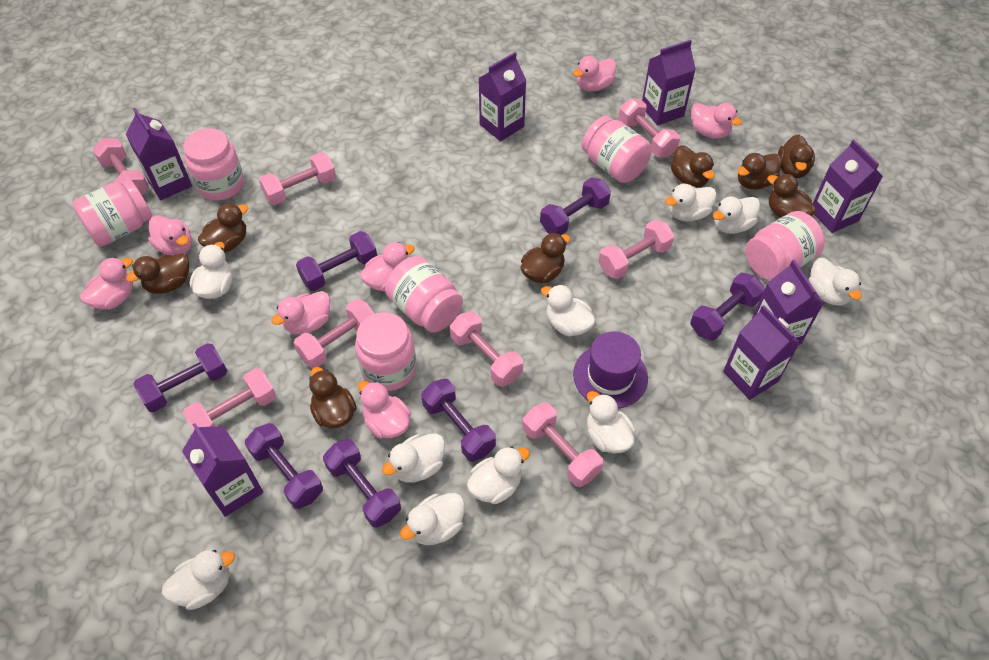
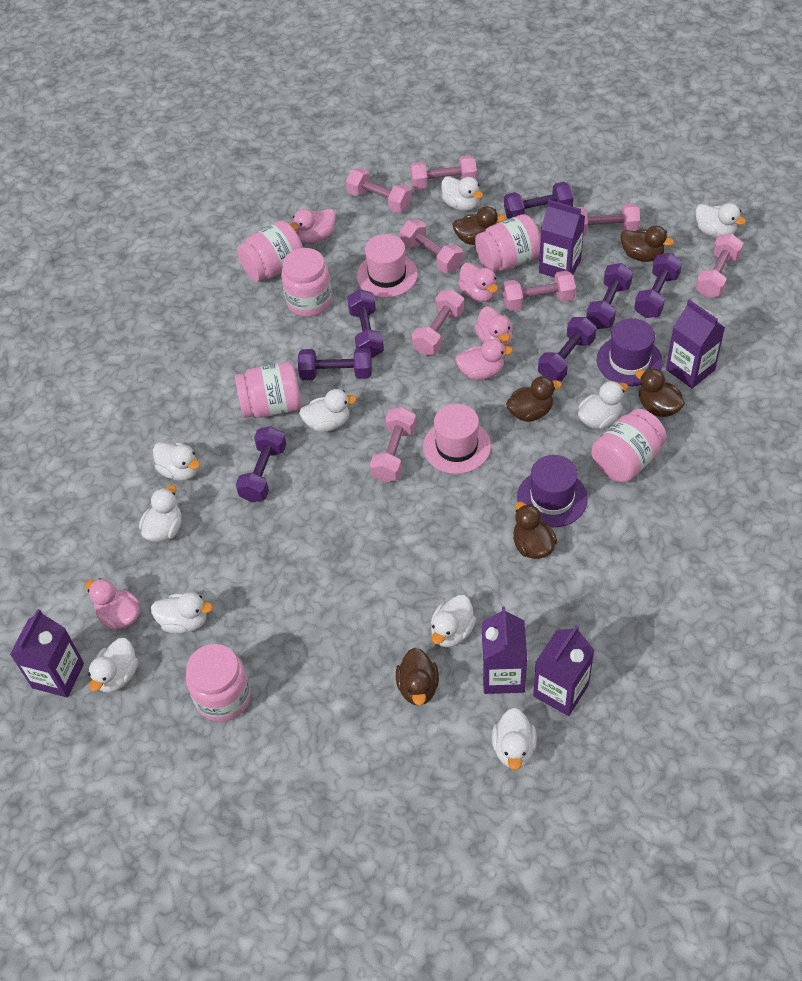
brown duck: 8 -> 6
pink duck: 7 -> 5
pink hat: 0 -> 2
purple carton: 7 -> 5
purple hat: 1 -> 2

